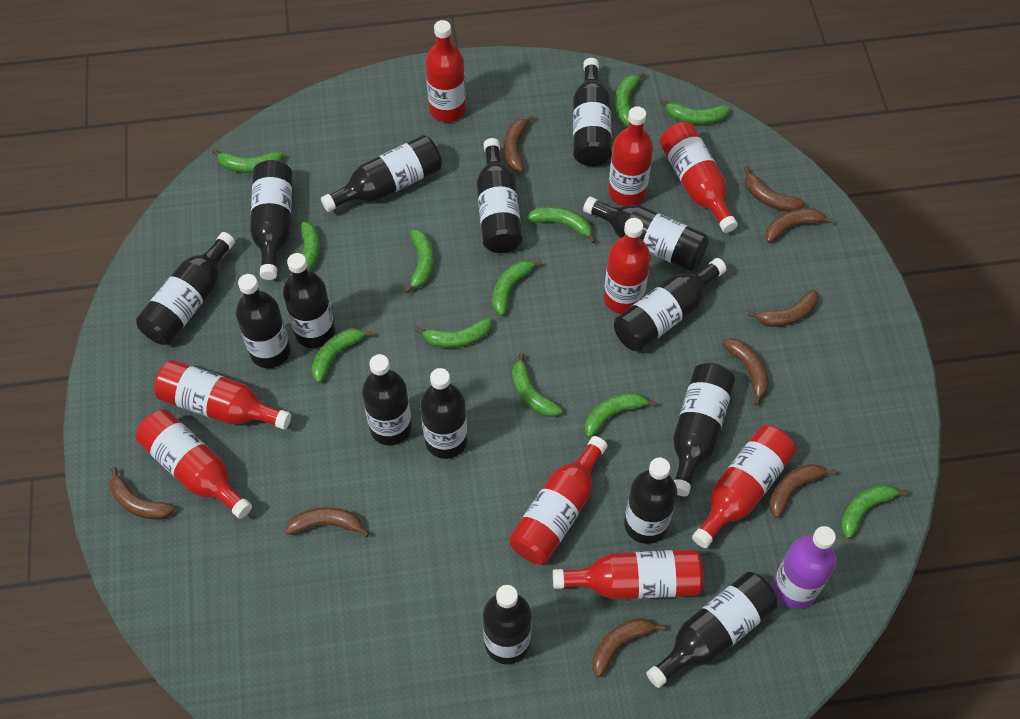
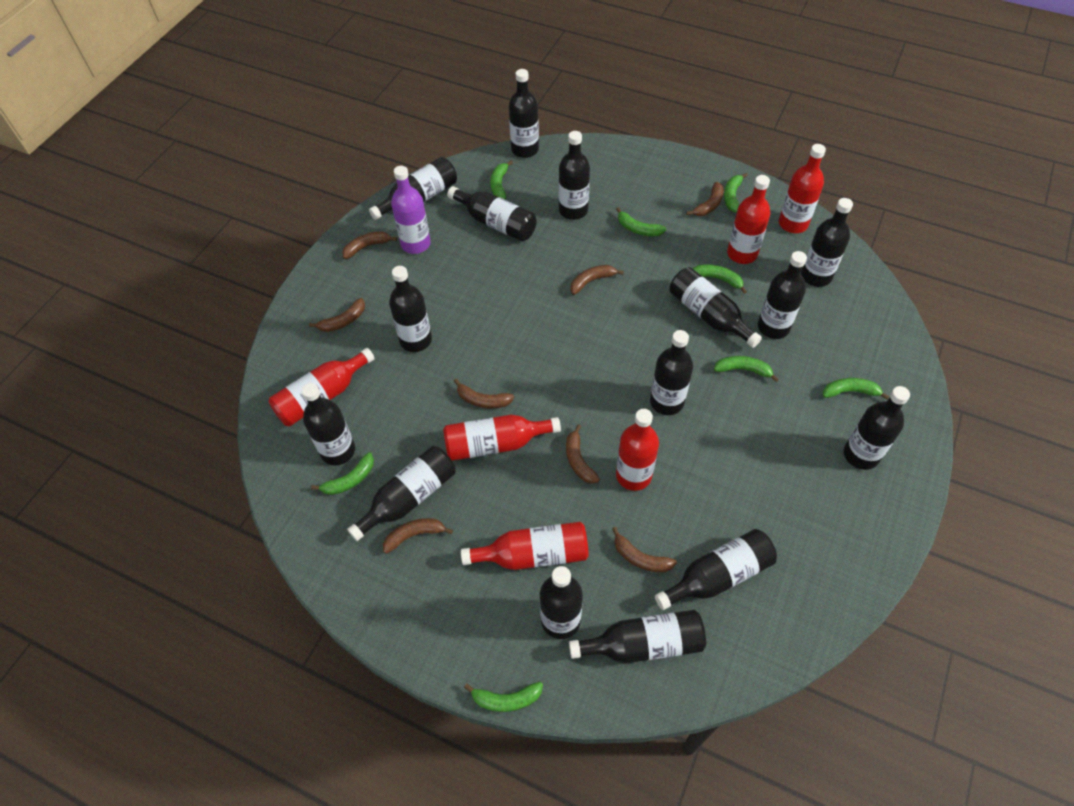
brown banana: 9 -> 8
green banana: 12 -> 8
red bottle: 9 -> 6

